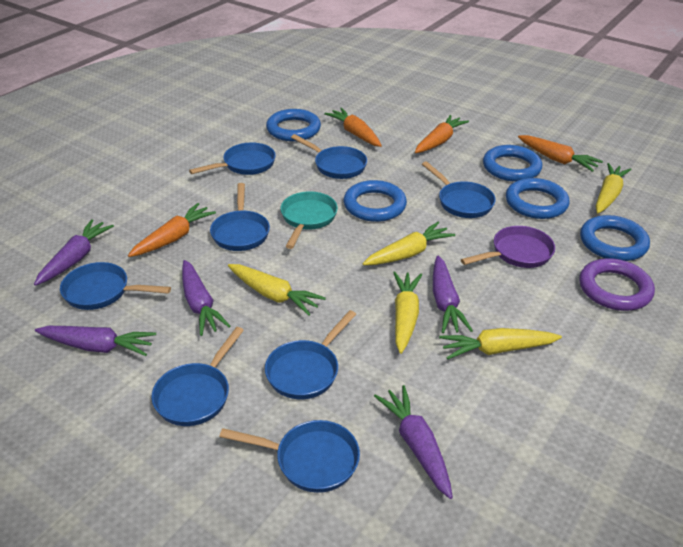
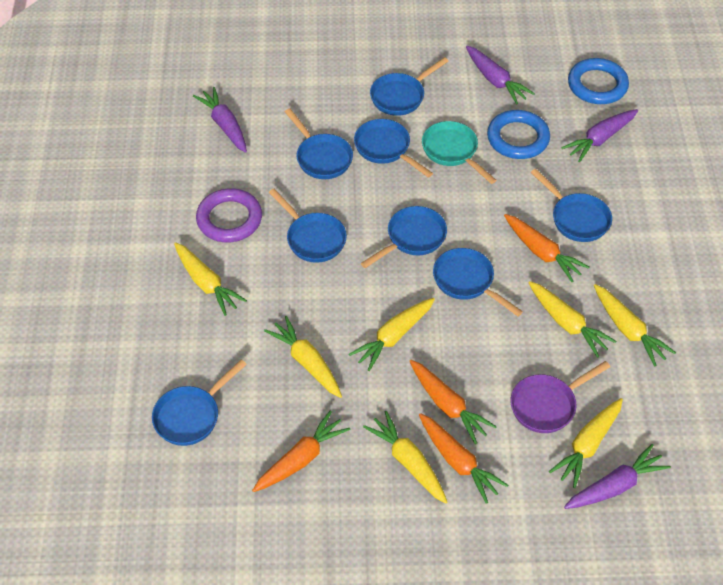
blue ring: 5 -> 2
purple carrot: 5 -> 4
yellow carrot: 5 -> 7

